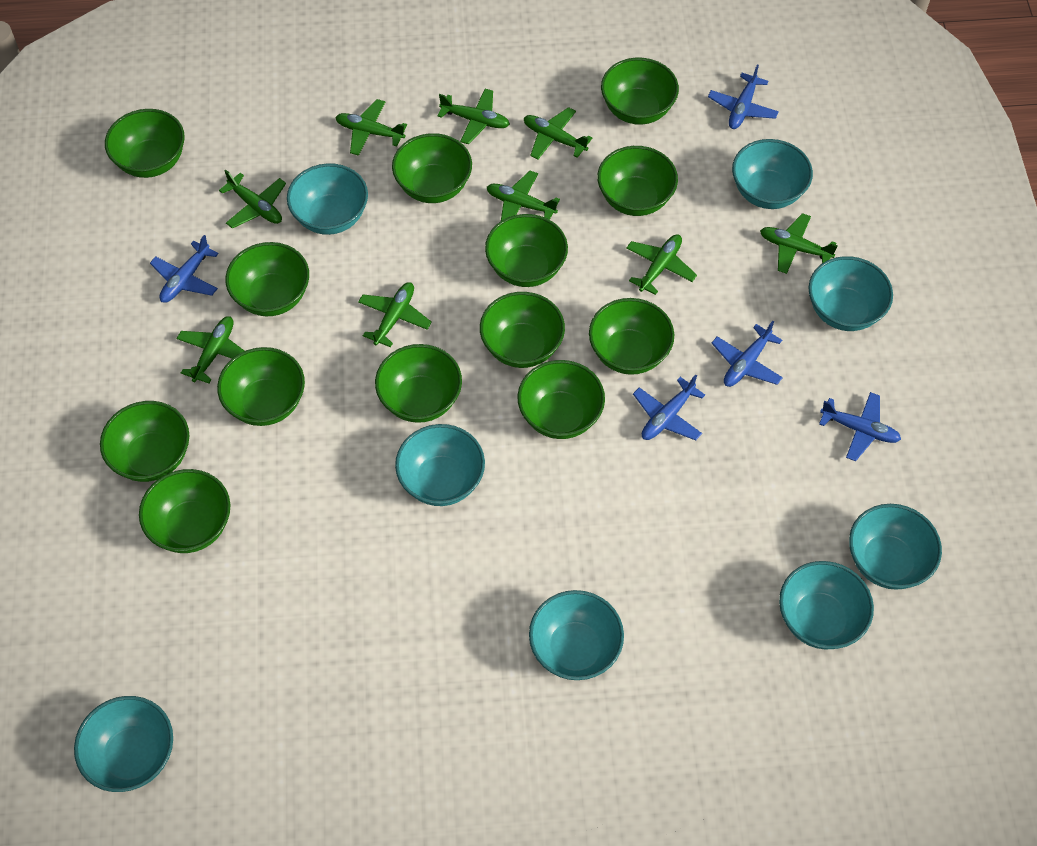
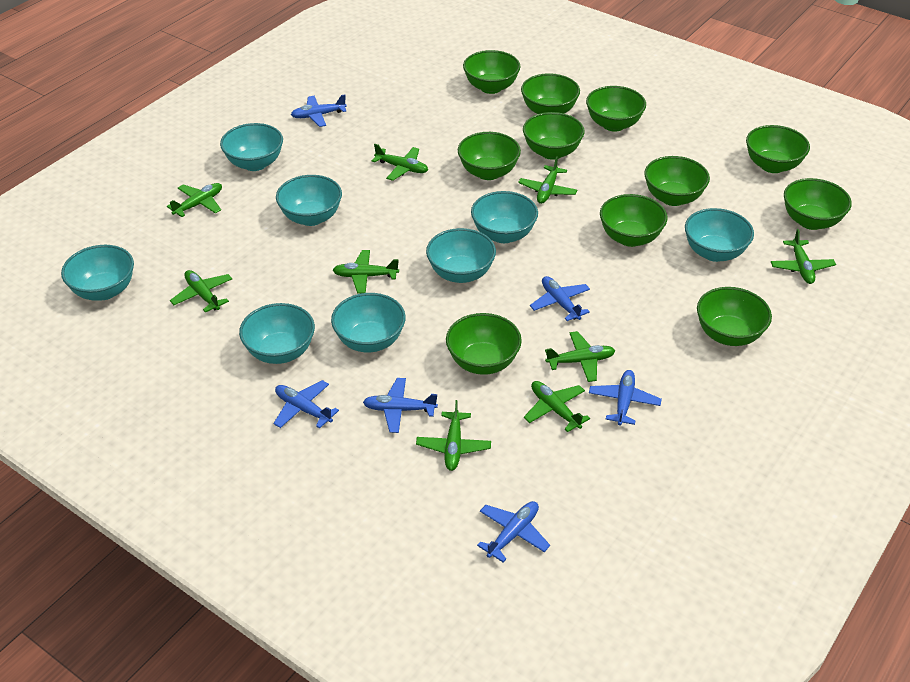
blue plane: 5 -> 6
green bowl: 13 -> 11

